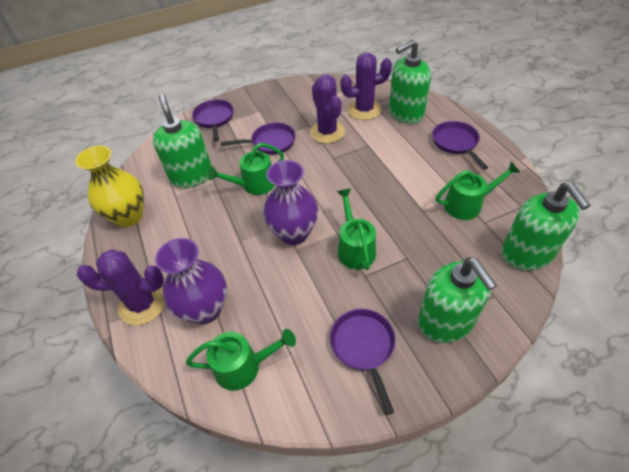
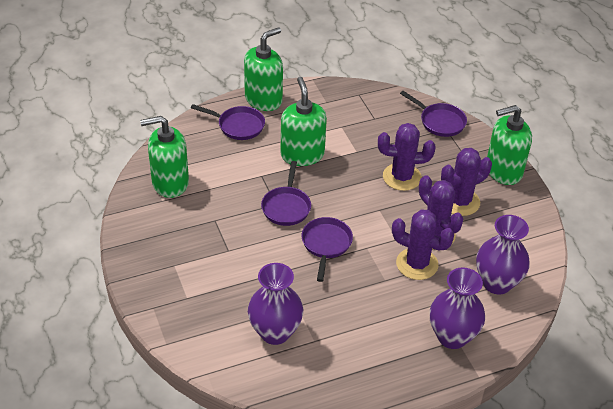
green watering can: 4 -> 0
purple cactus: 3 -> 4
purple vase: 2 -> 3
yellow vase: 1 -> 0

